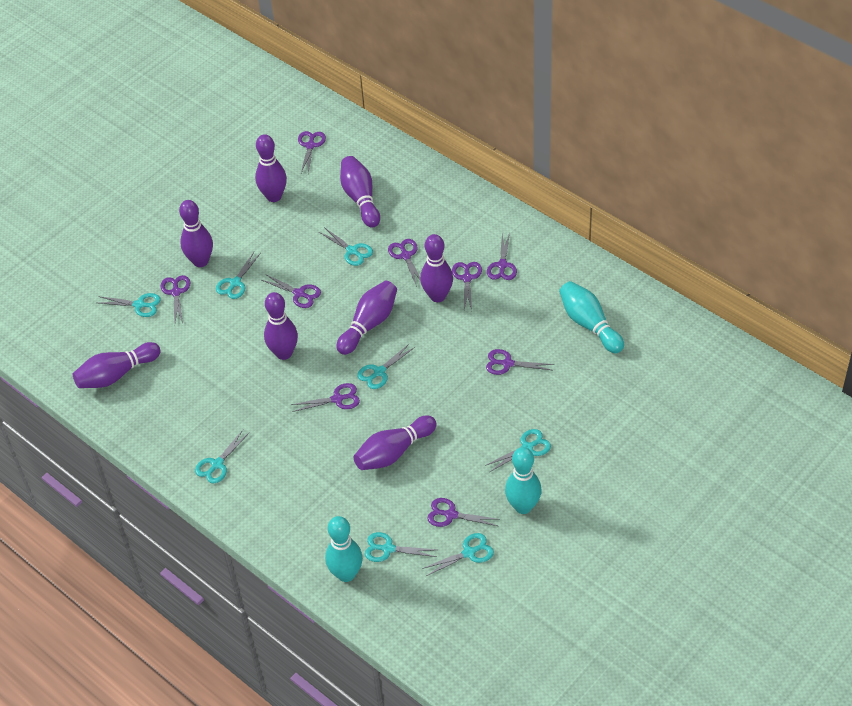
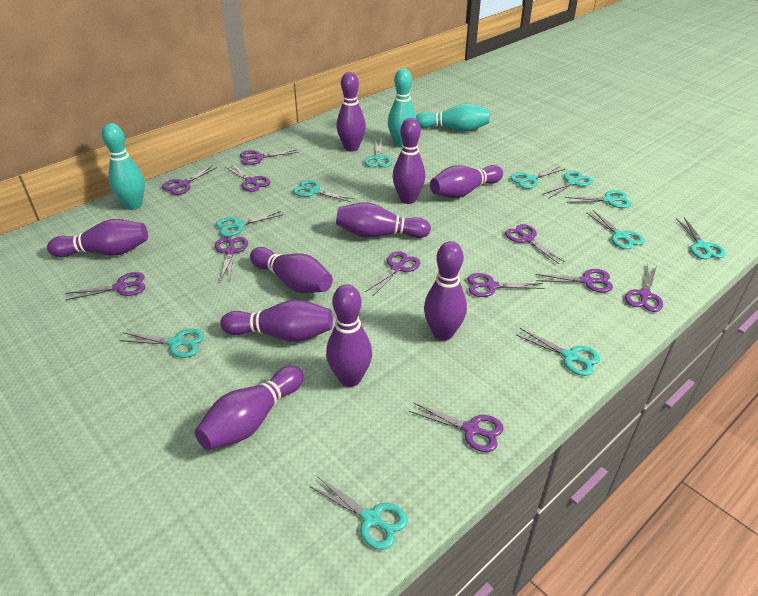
purple bowling pin: 8 -> 10
purple scissors: 9 -> 11
turquoise scissors: 8 -> 11

